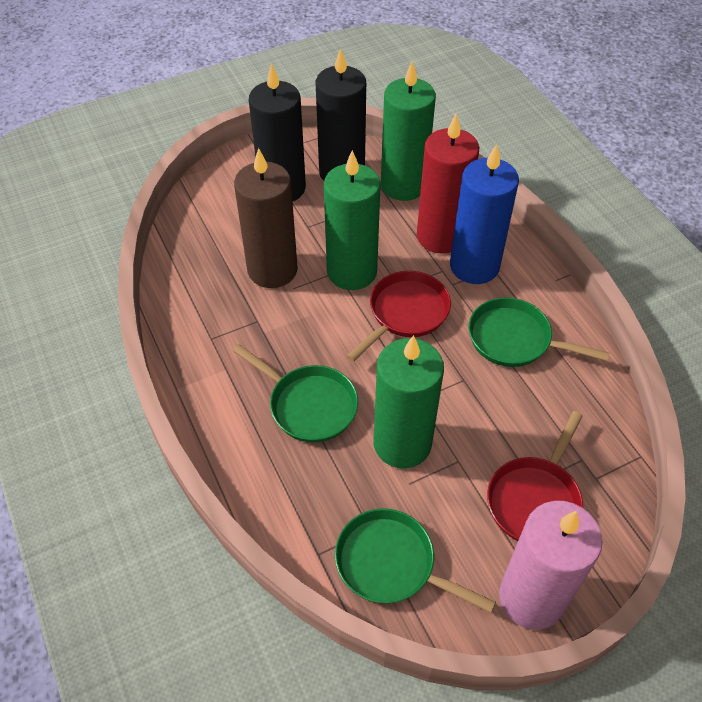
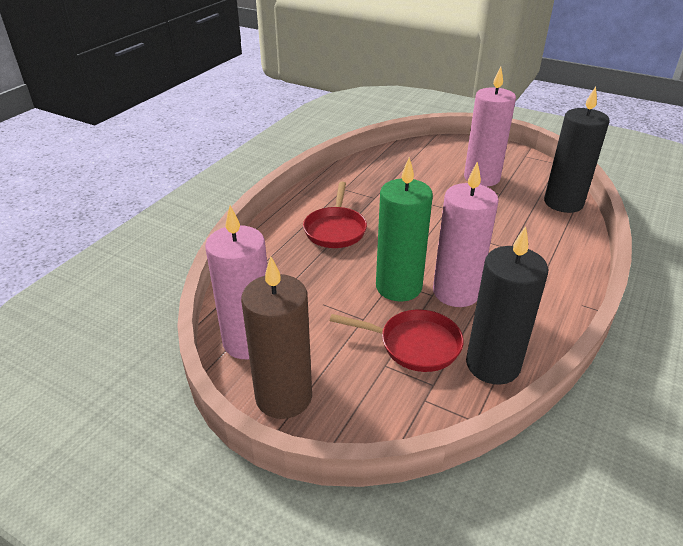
blue candle: 1 -> 0
green candle: 3 -> 1
green pan: 3 -> 0
pink candle: 1 -> 3
red candle: 1 -> 0

